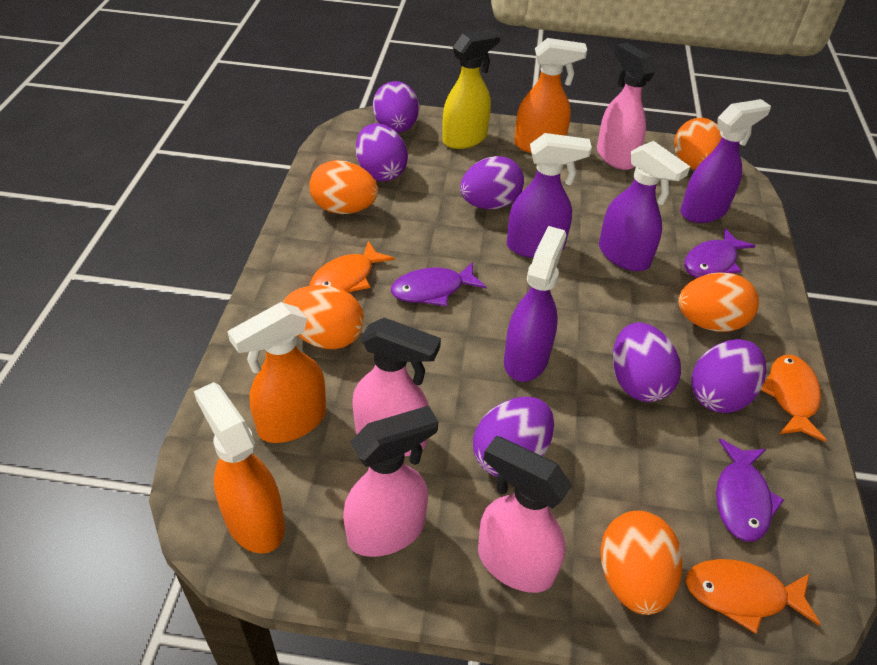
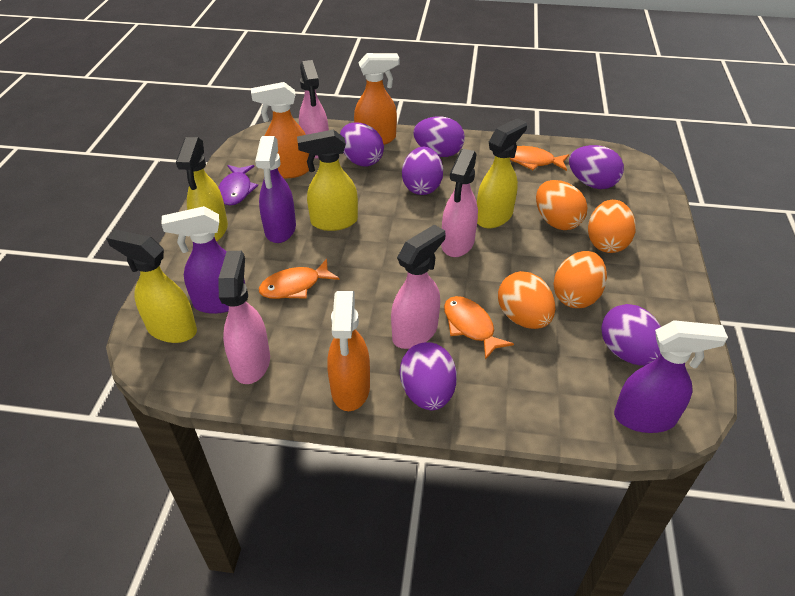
orange egg: 5 -> 4
purple fish: 3 -> 1
purple spray bottle: 4 -> 3
yellow spray bottle: 1 -> 4

